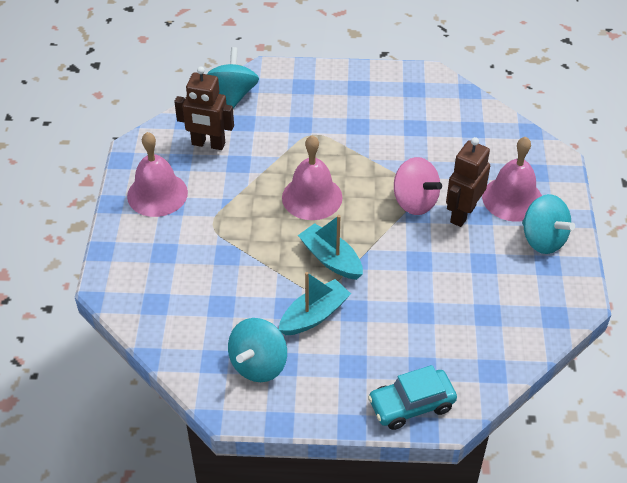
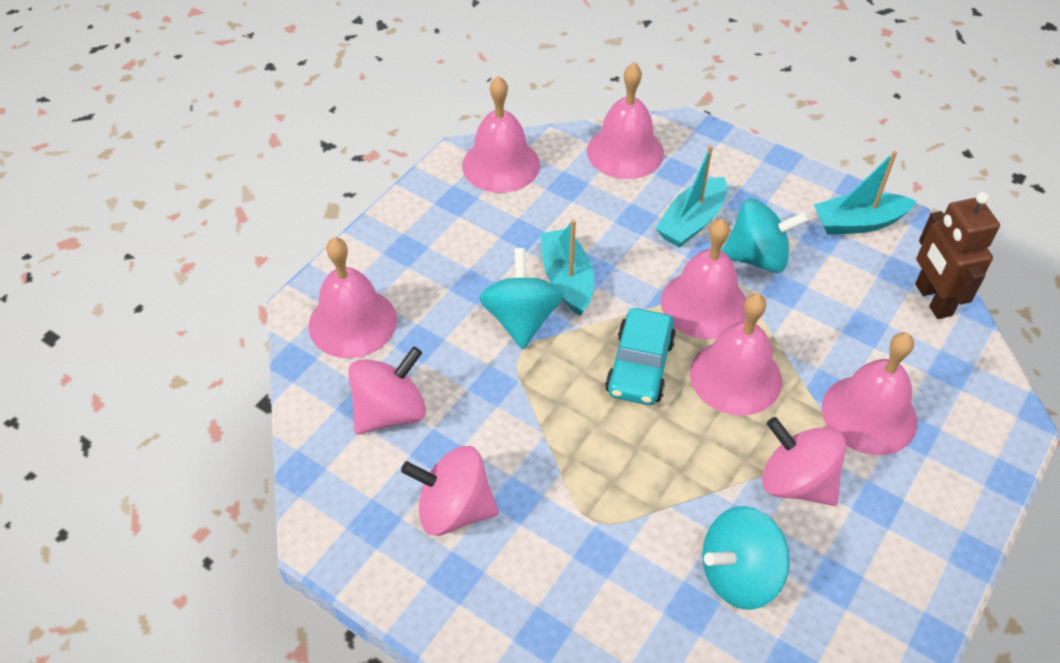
brown robot: 2 -> 1
pink bell: 3 -> 6
pink spinning top: 1 -> 3
turquoise boat: 2 -> 3

